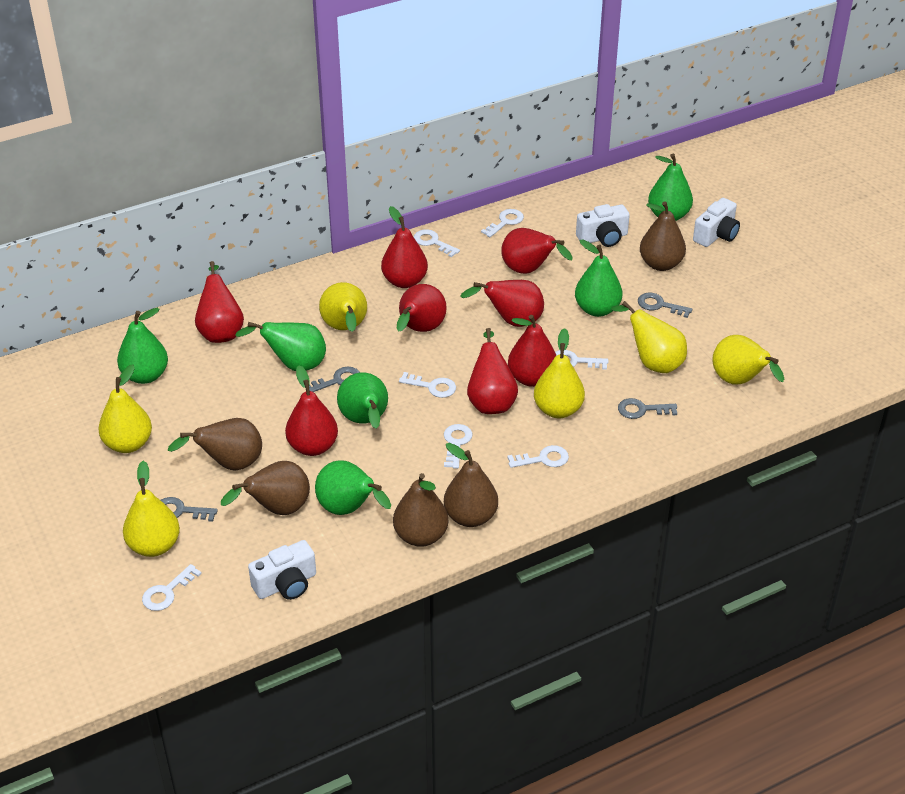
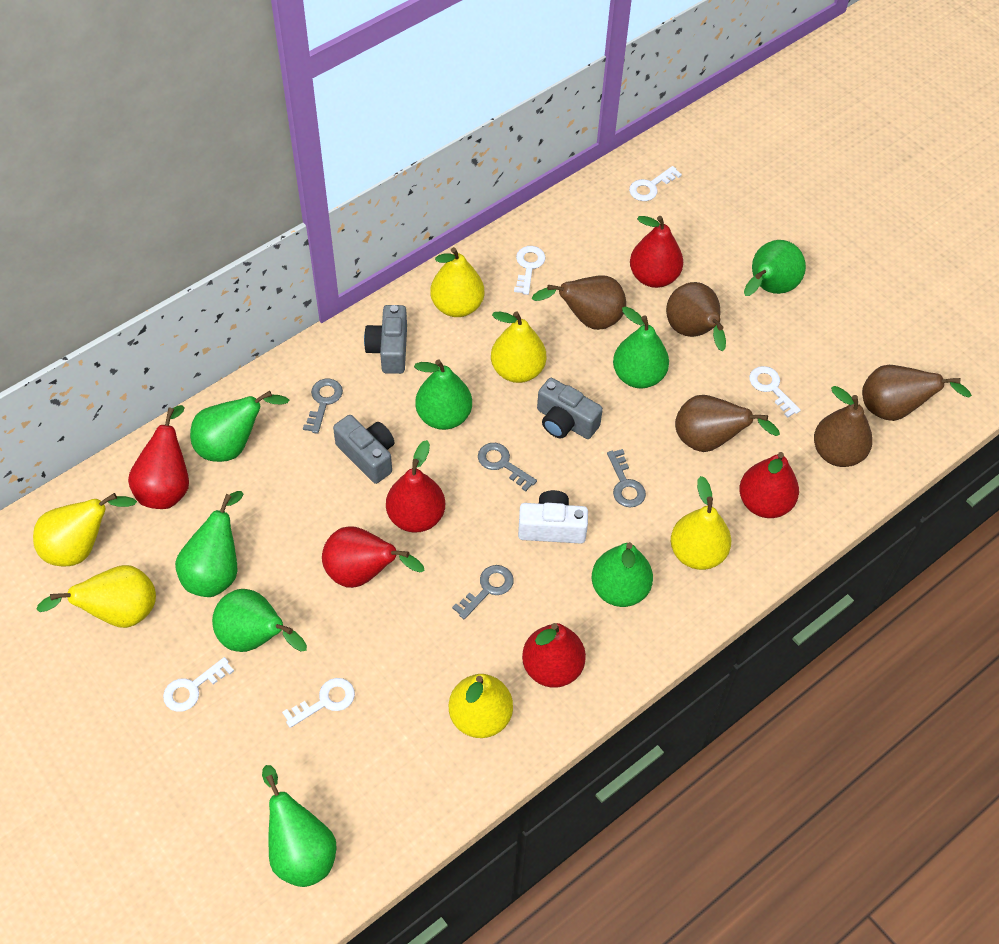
green pear: 6 -> 8
grey camera: 0 -> 3
red pear: 8 -> 6
white camera: 3 -> 1
white key: 7 -> 5

